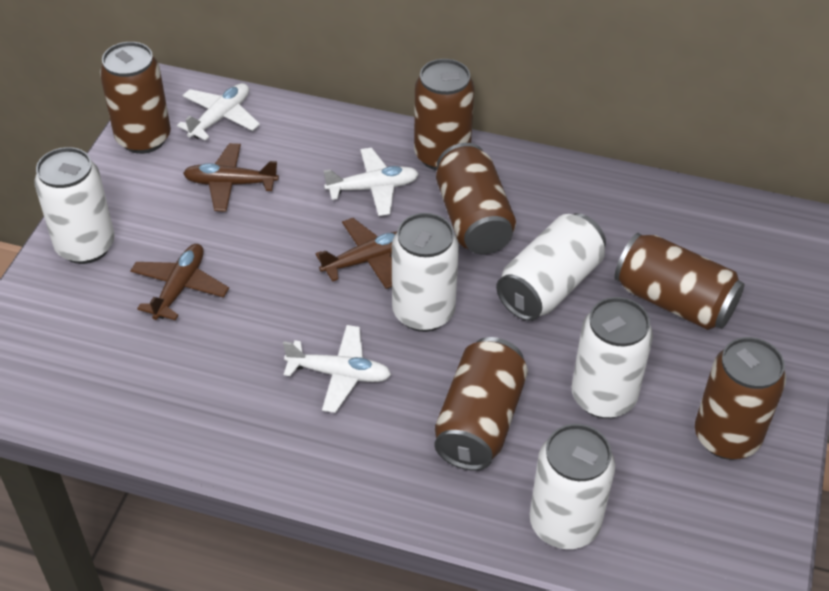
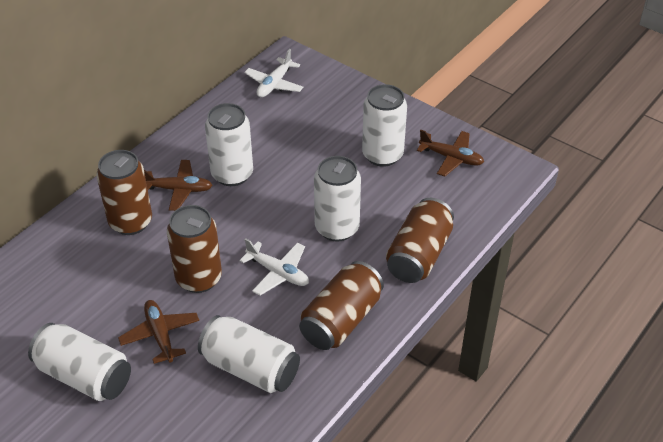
brown can: 6 -> 4
white plane: 3 -> 2

